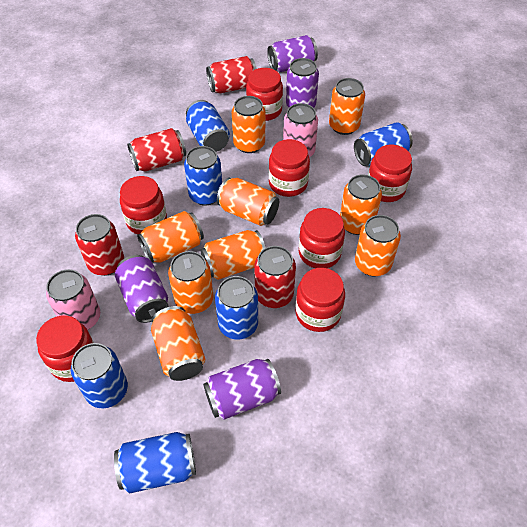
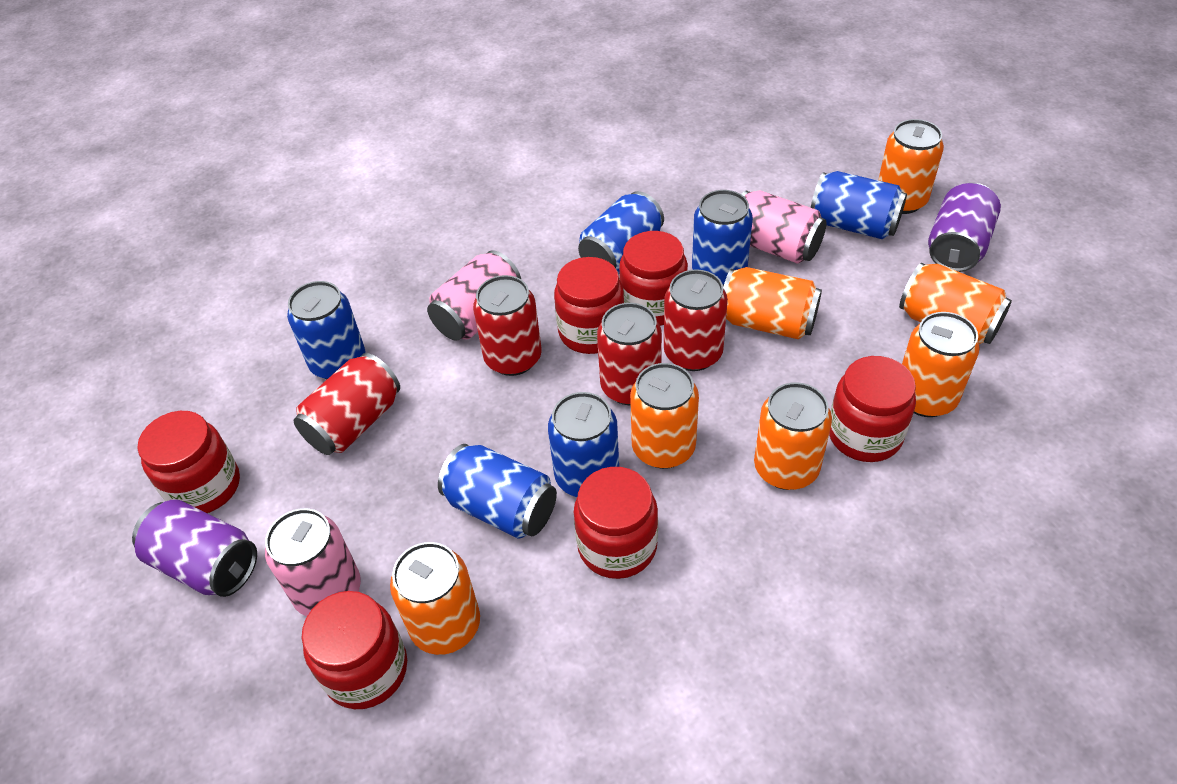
orange can: 9 -> 7
pink can: 2 -> 3
purple can: 4 -> 2
red jar: 7 -> 6

